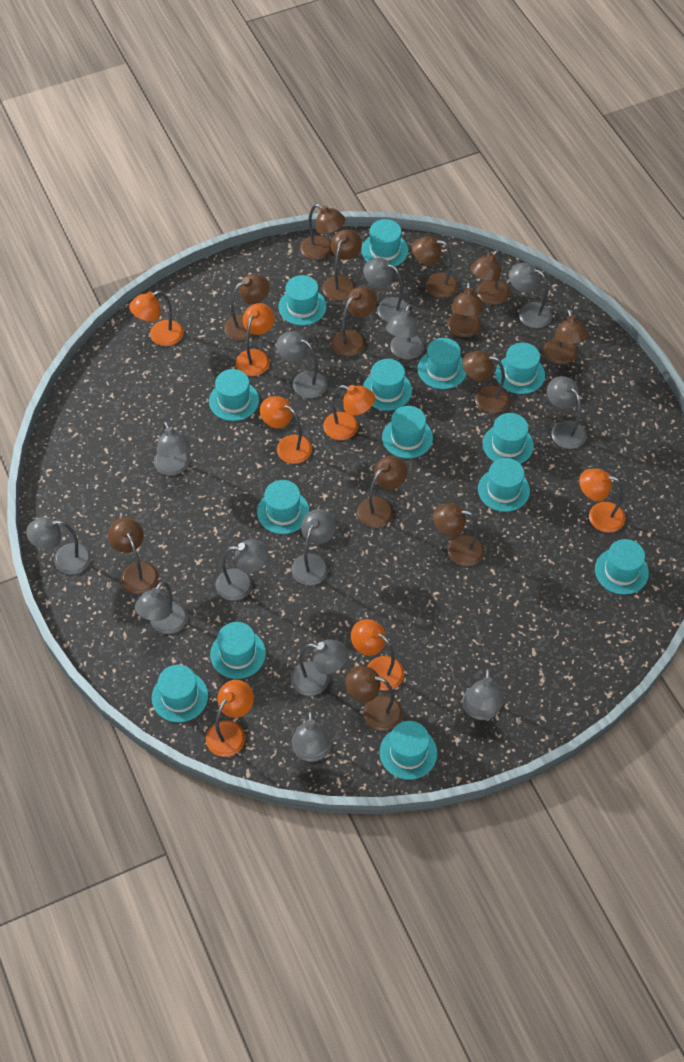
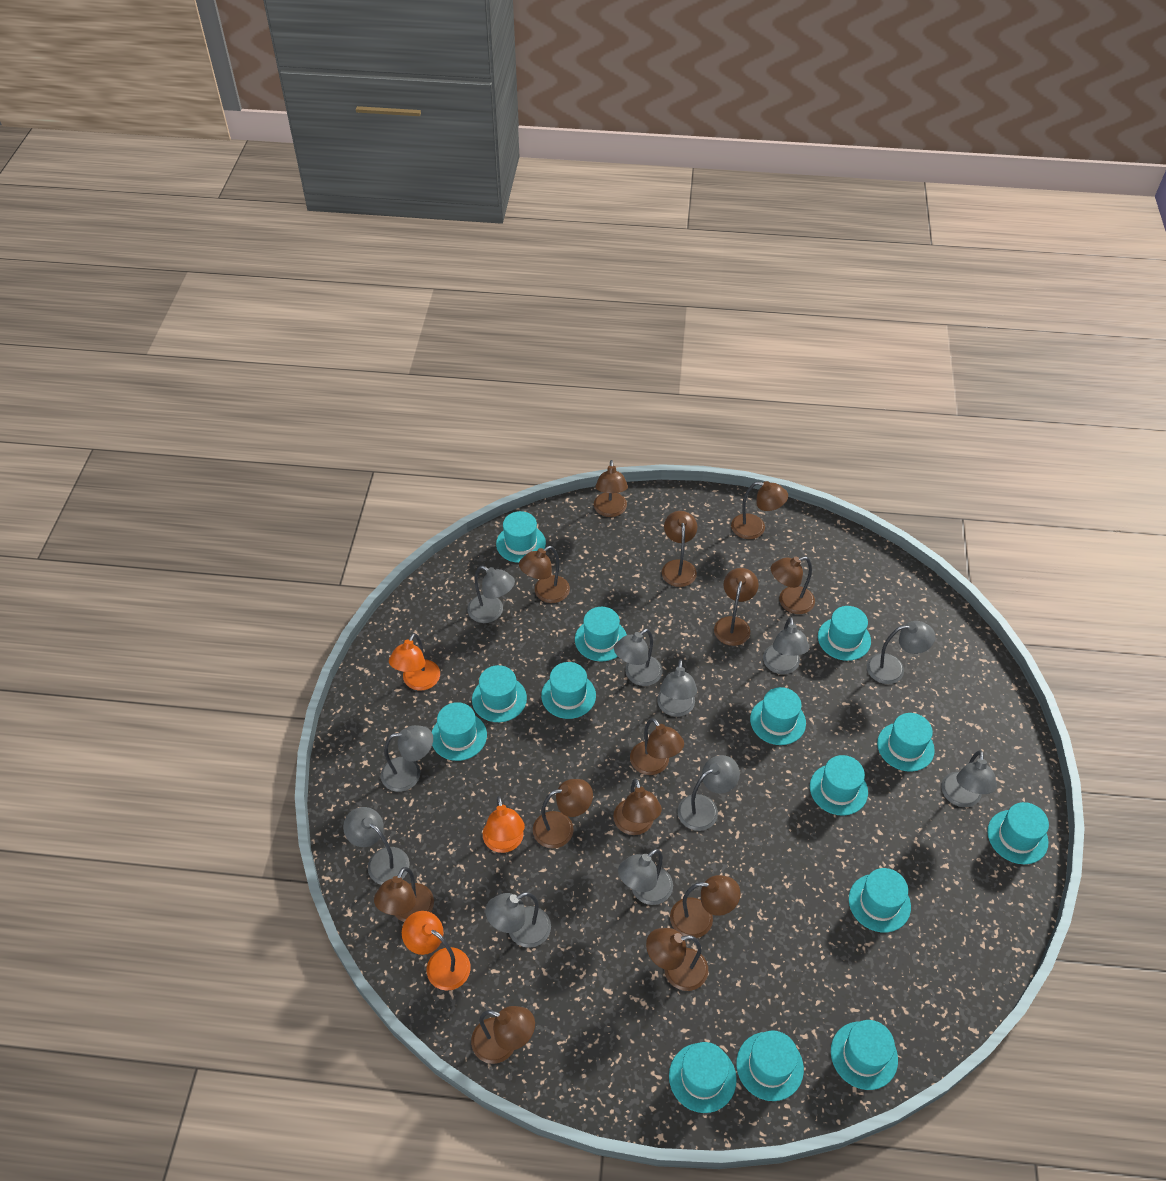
grey lamp: 13 -> 11
orange lamp: 7 -> 3

